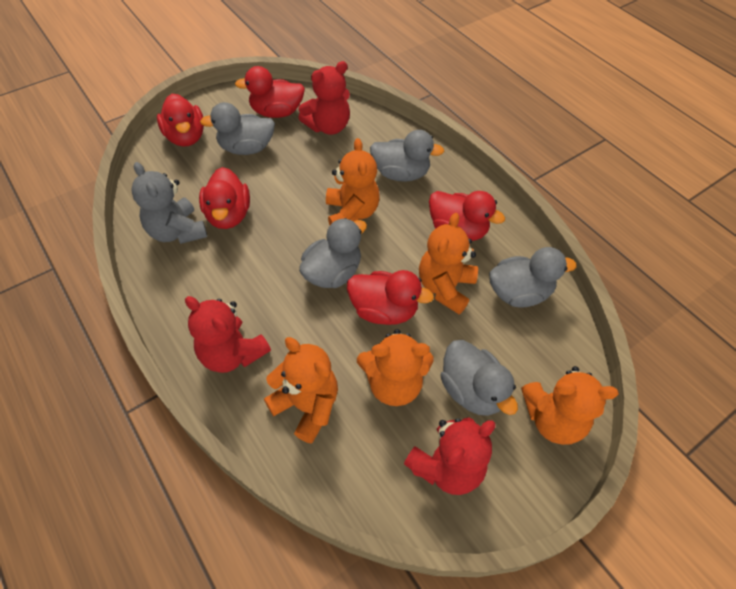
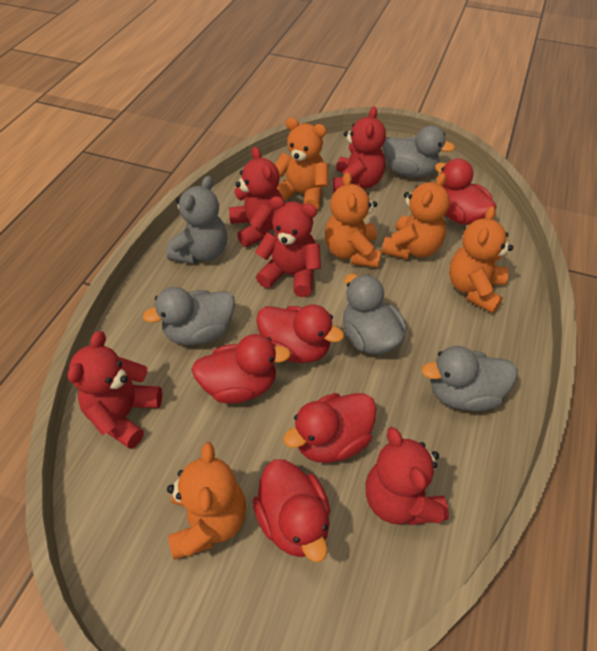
grey duck: 5 -> 4
red teddy bear: 3 -> 5

